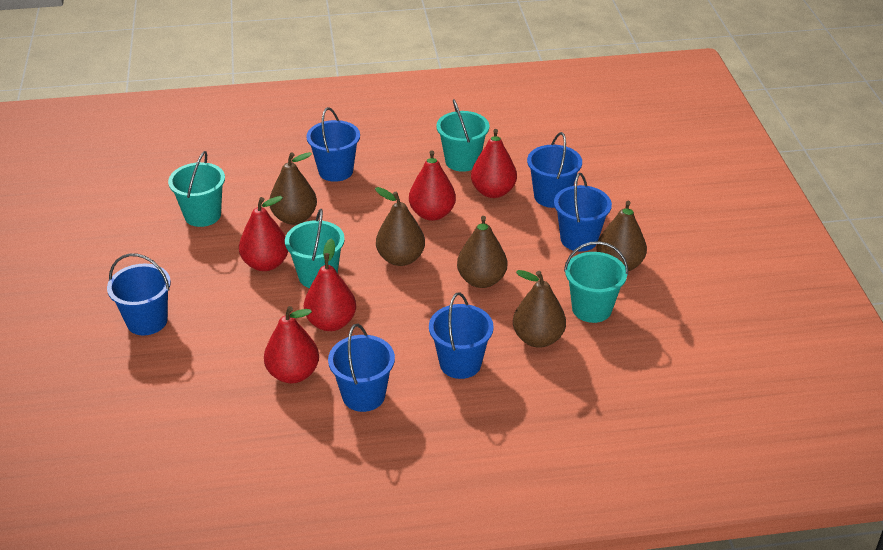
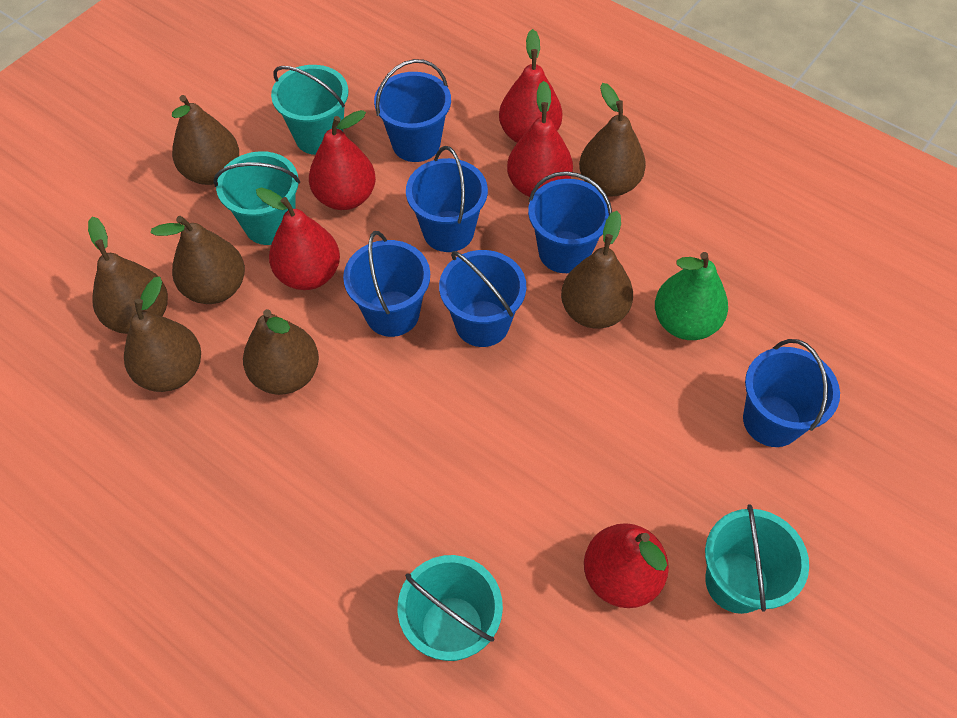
brown pear: 5 -> 7
green pear: 0 -> 1

